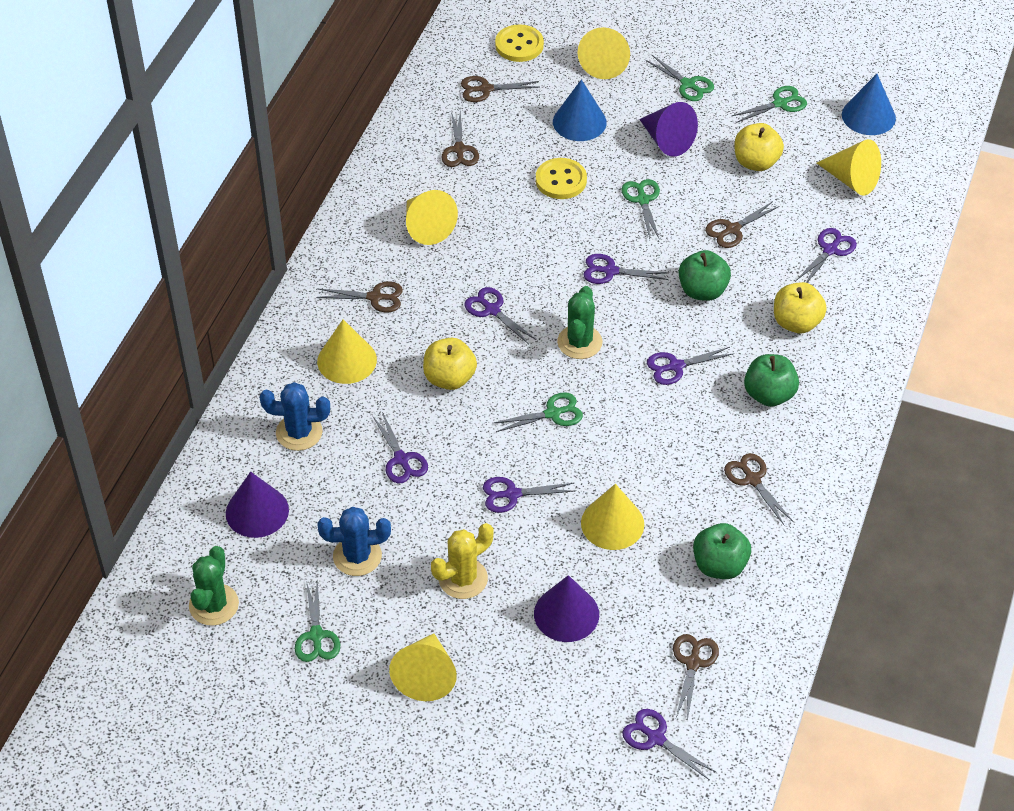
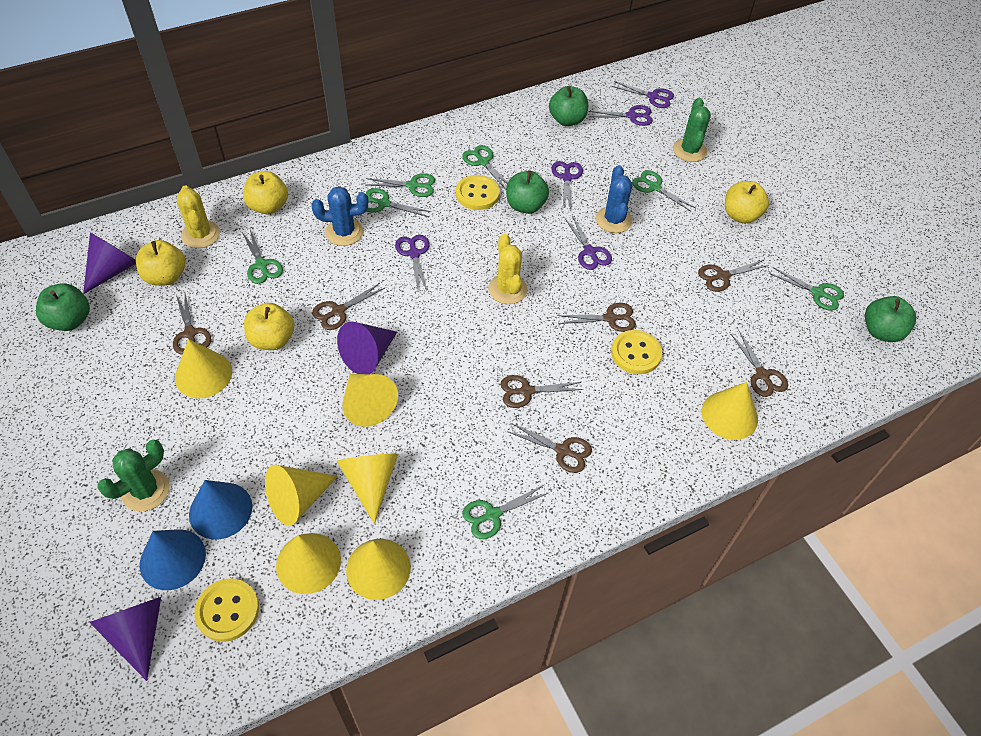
brown scissors: 6 -> 7
green apple: 3 -> 4
green scissors: 5 -> 7
purple scissors: 7 -> 5
yellow apple: 3 -> 4
yellow button: 2 -> 3
yellow cactus: 1 -> 2
yellow cone: 6 -> 7

